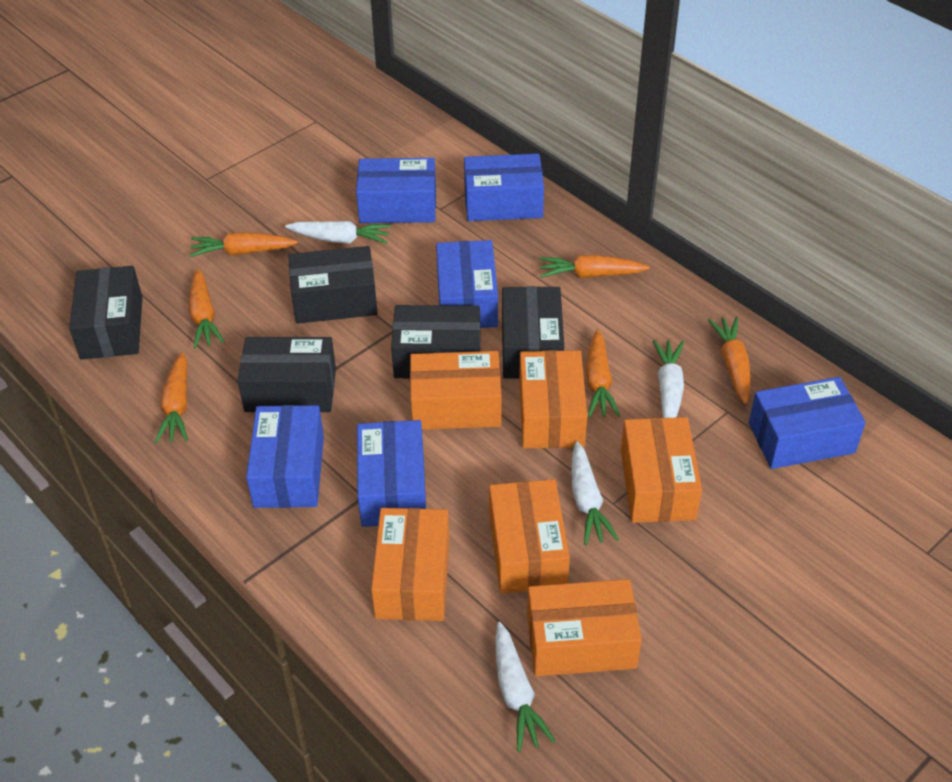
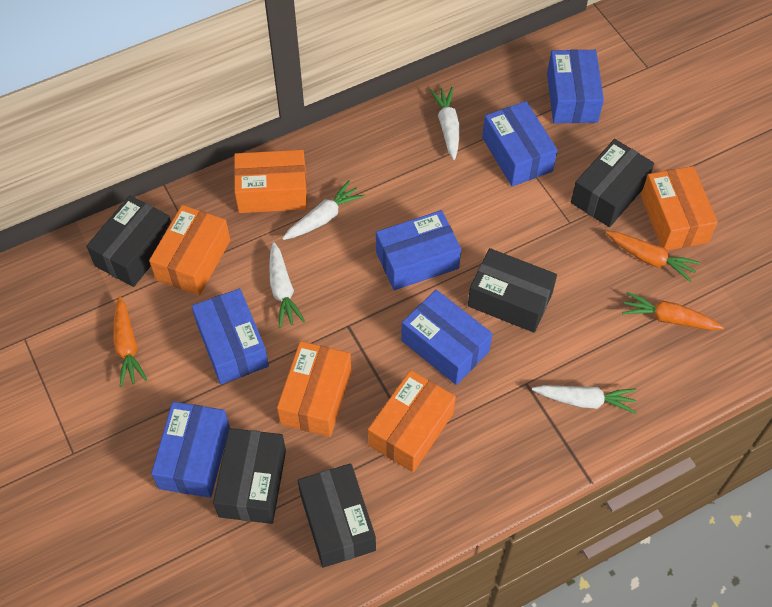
orange box: 6 -> 5
orange carrot: 6 -> 3

